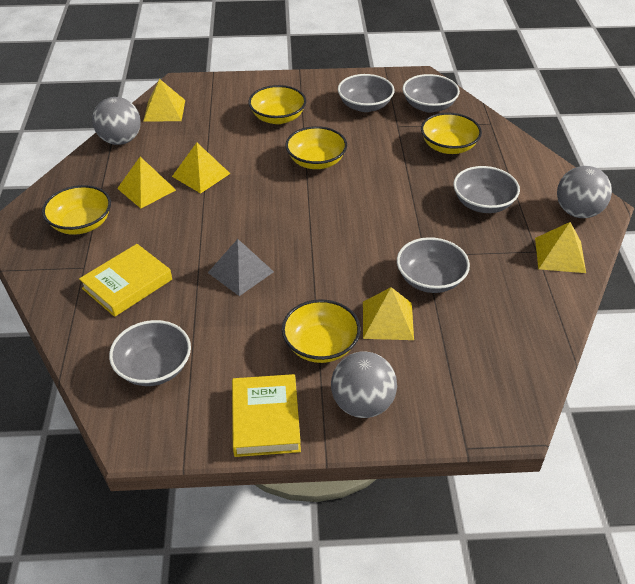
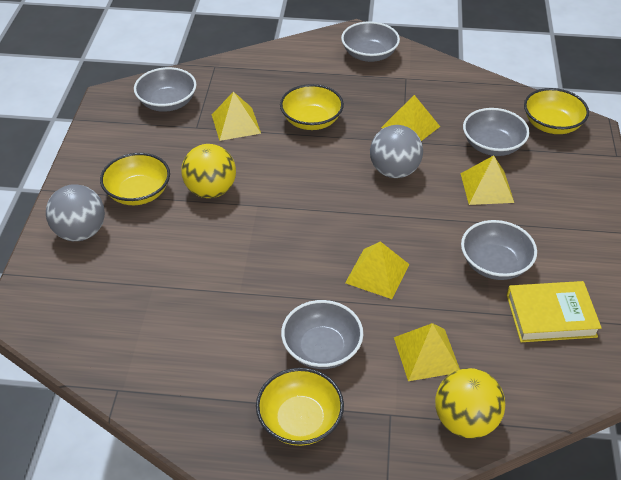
grey ball: 3 -> 2
grey pyramid: 1 -> 0
yellow ball: 0 -> 2
yellow book: 2 -> 1
yellow bowl: 5 -> 4

